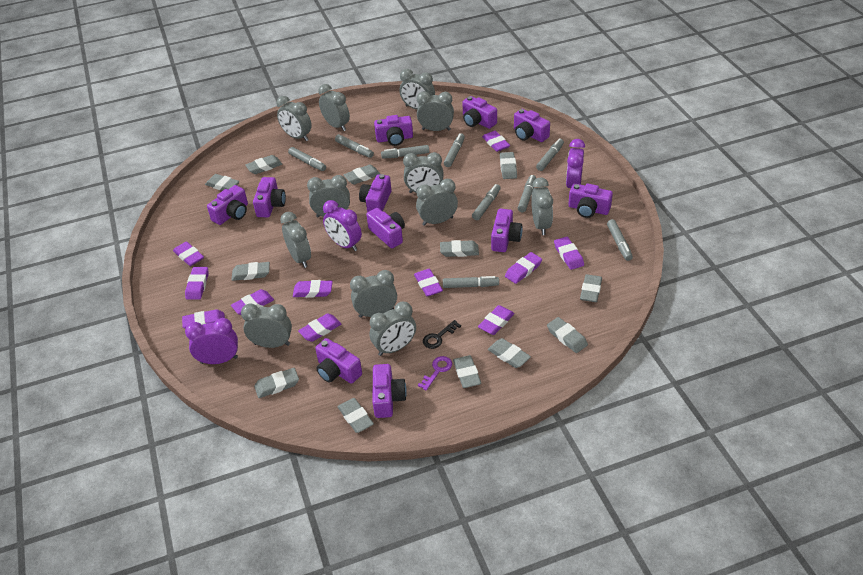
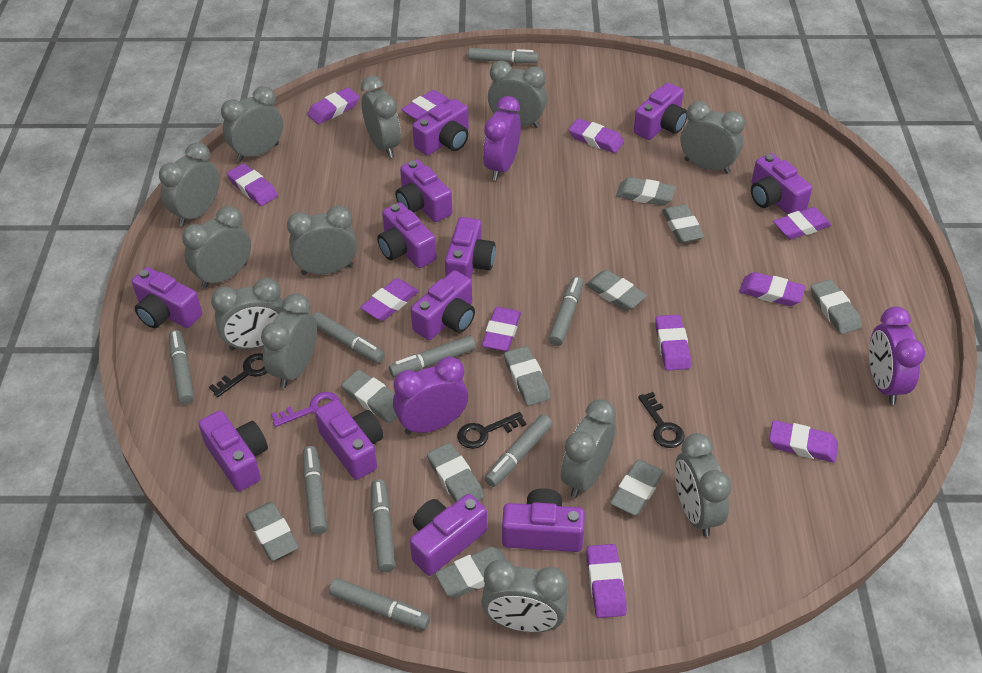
black key: 1 -> 3
grey eraser: 12 -> 10
purple camera: 11 -> 12

